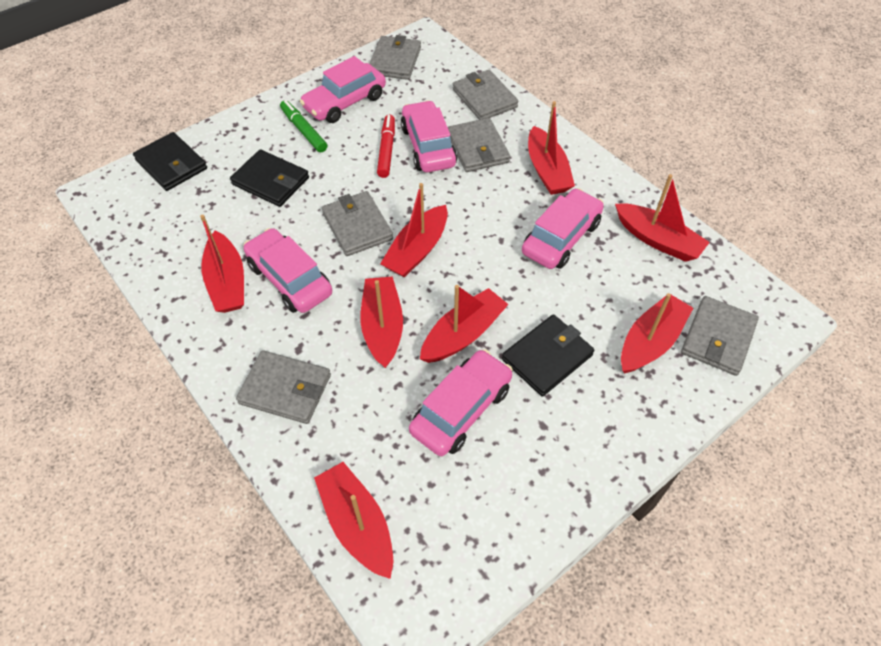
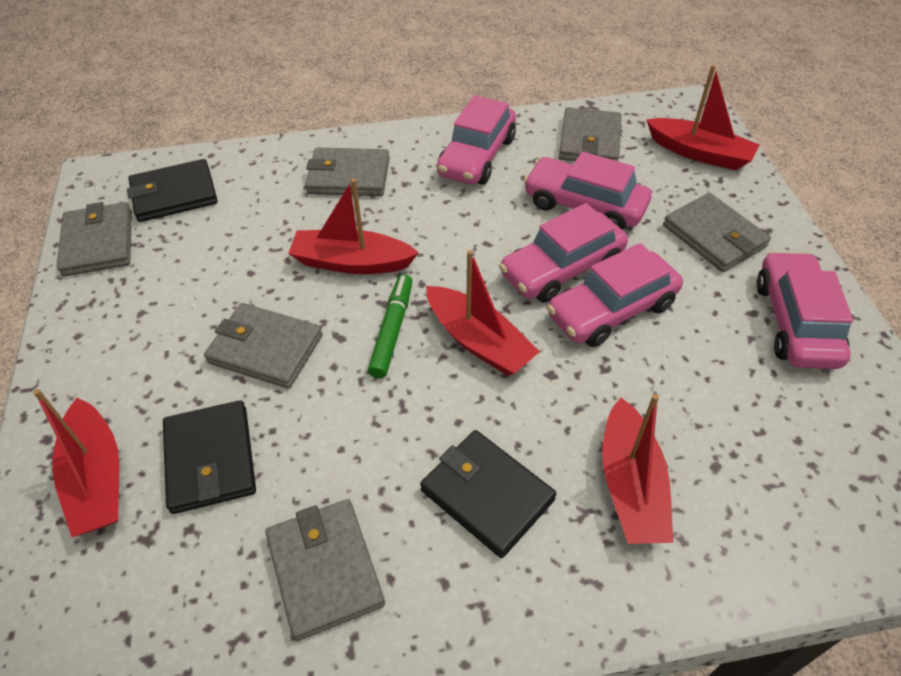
red boat: 8 -> 5
red marker: 1 -> 0

